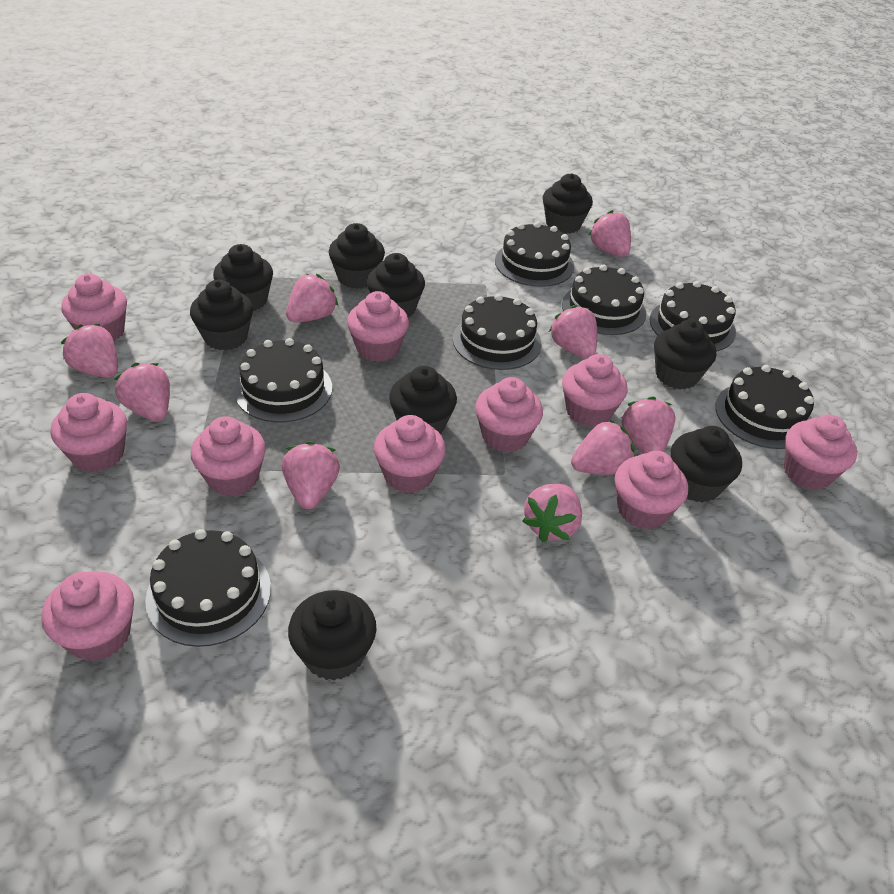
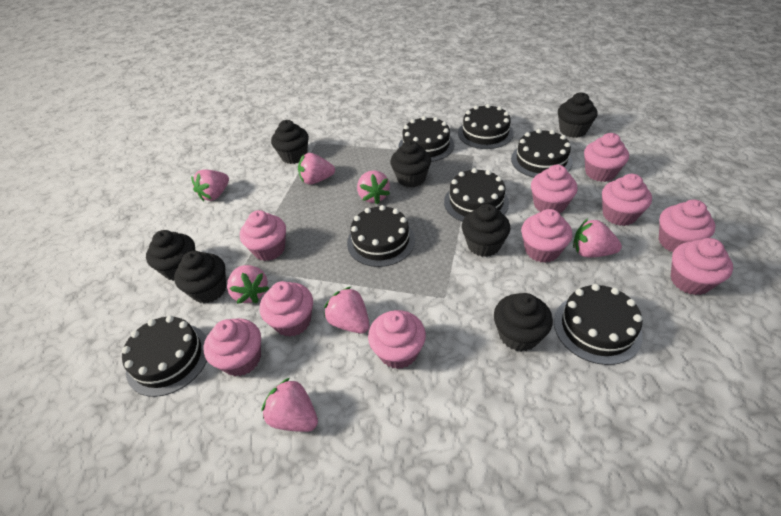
black cupcake: 9 -> 7
pink strawberry: 9 -> 7

